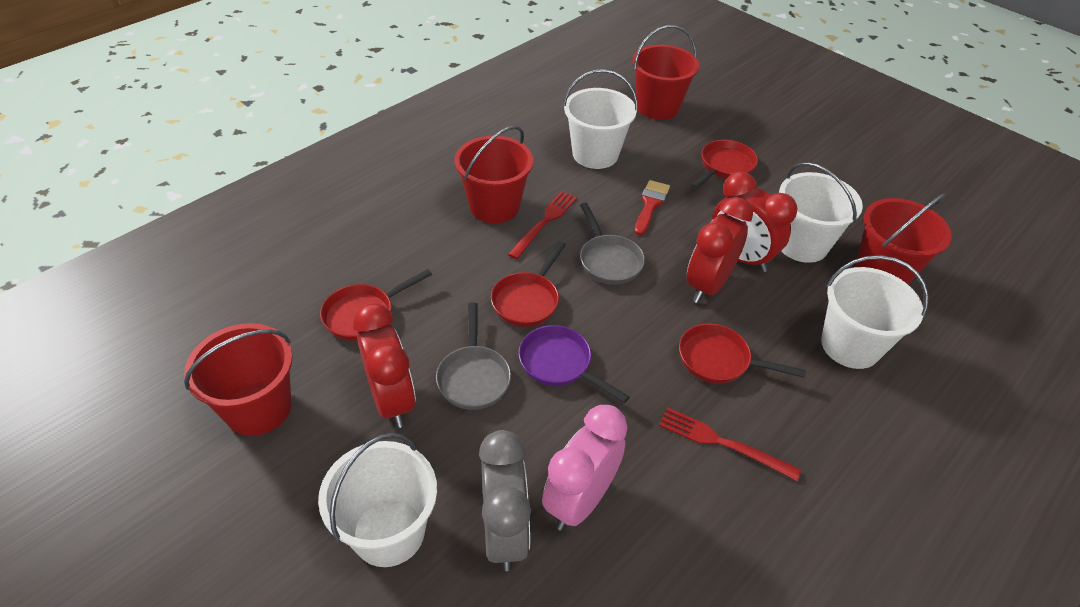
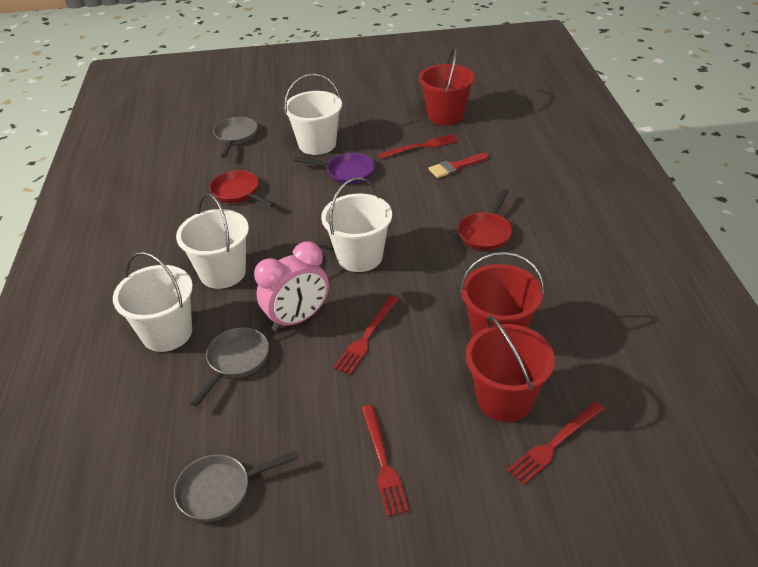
grey clock: 1 -> 0
grey pan: 2 -> 3
red bucket: 4 -> 3
red clock: 3 -> 0
red fork: 2 -> 4
red pan: 4 -> 2

